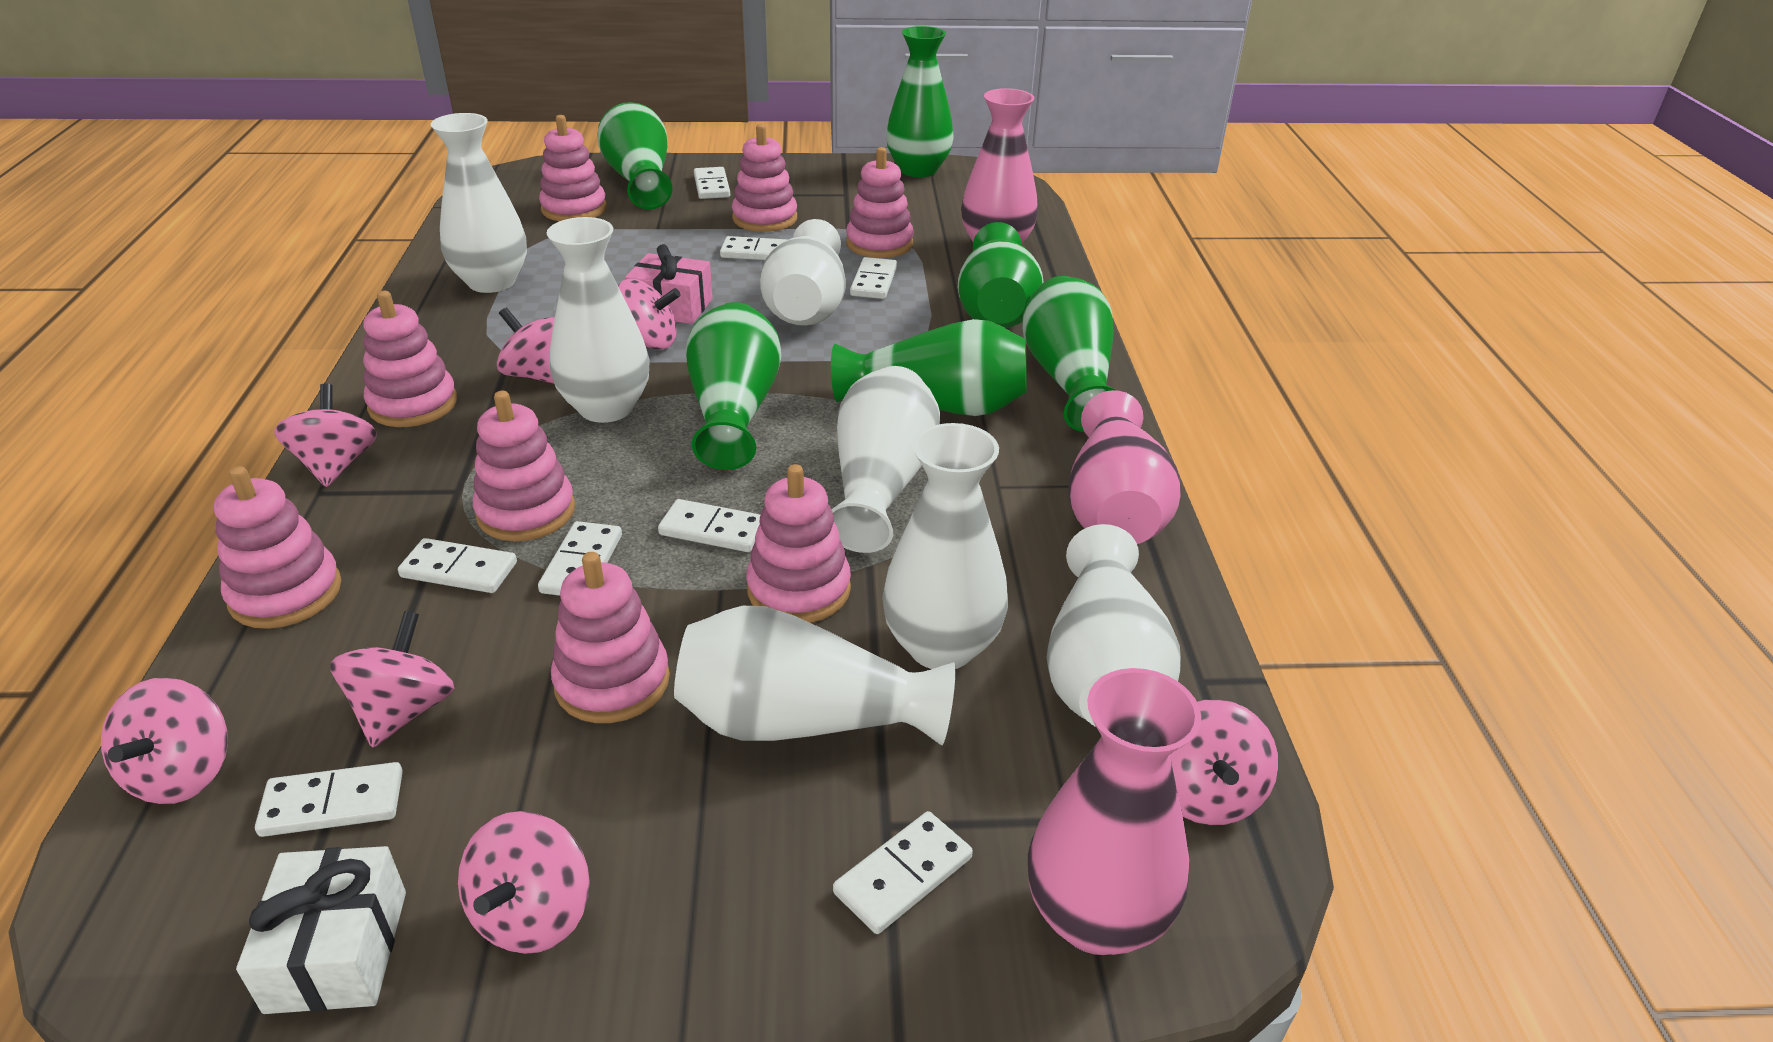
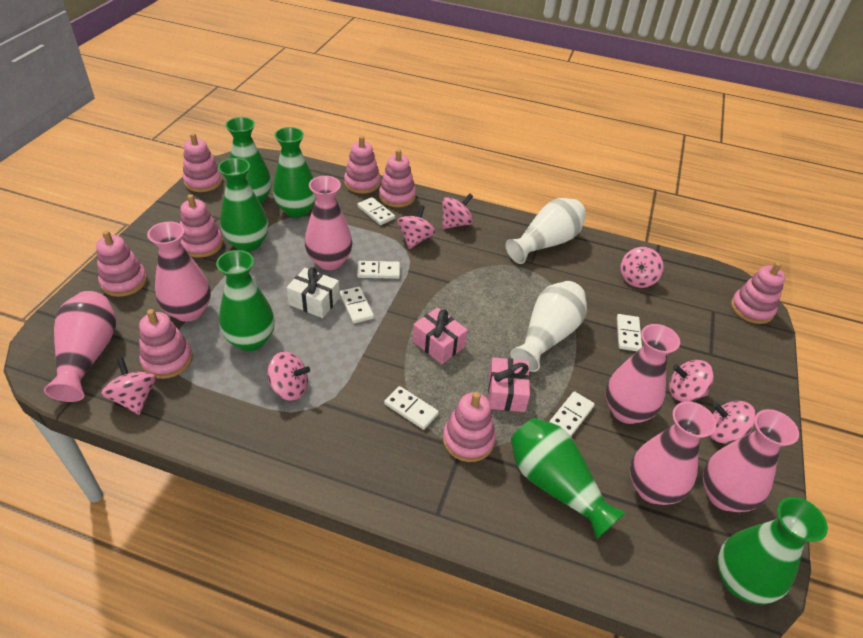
pink gift: 1 -> 2
pink vase: 3 -> 6
white domino: 8 -> 6
white vase: 7 -> 2

